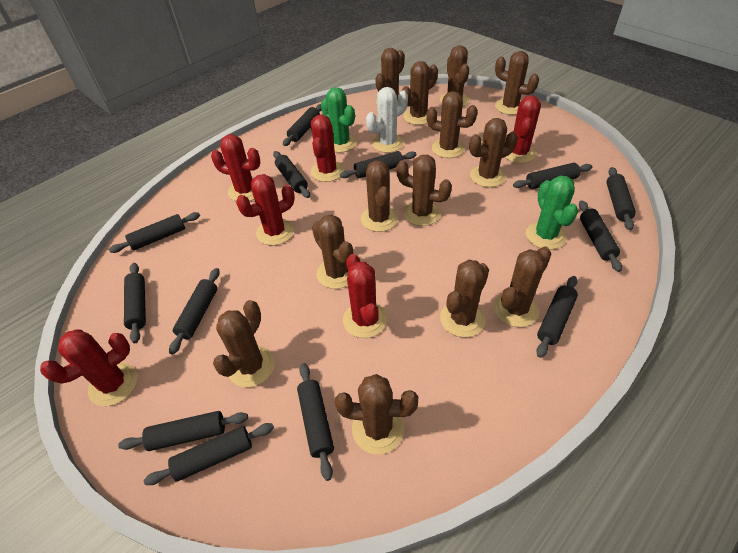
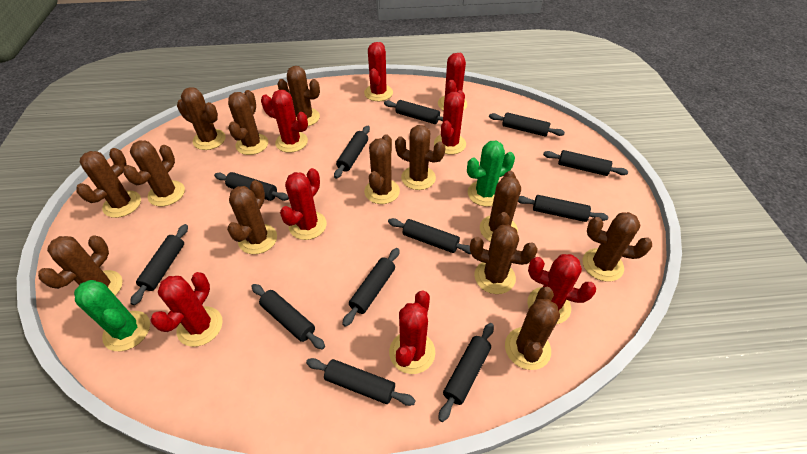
black rolling pin: 13 -> 12
red cactus: 6 -> 8
white cactus: 1 -> 0

